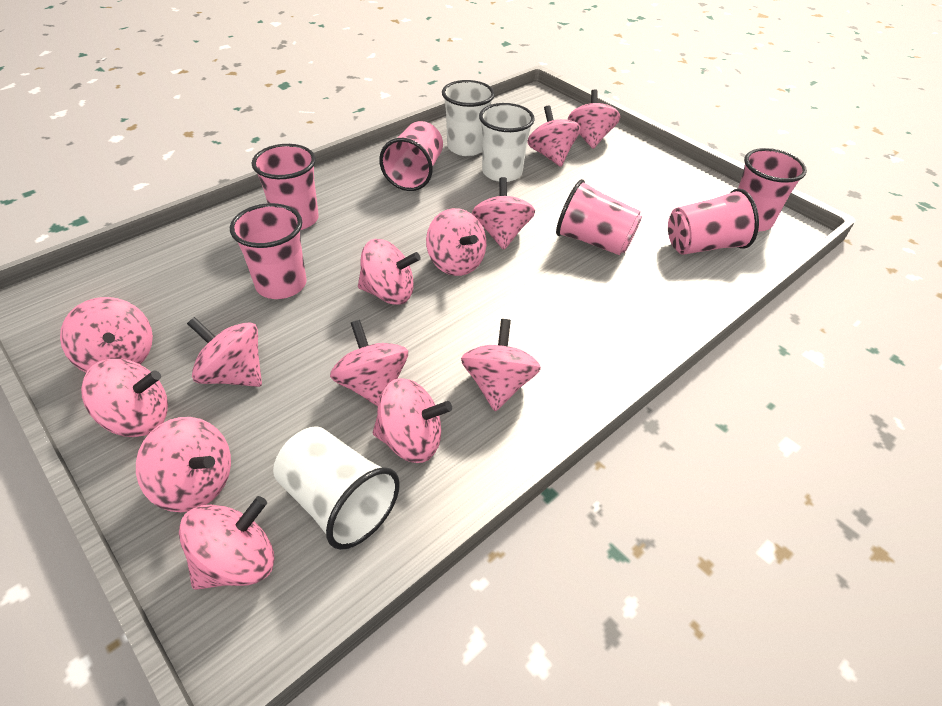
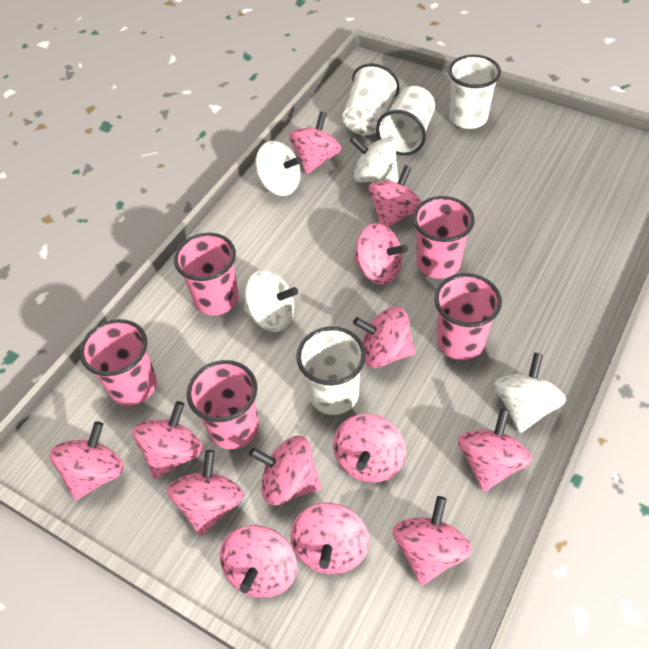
pink cup: 6 -> 5
white cup: 3 -> 4
white spinning top: 0 -> 4

